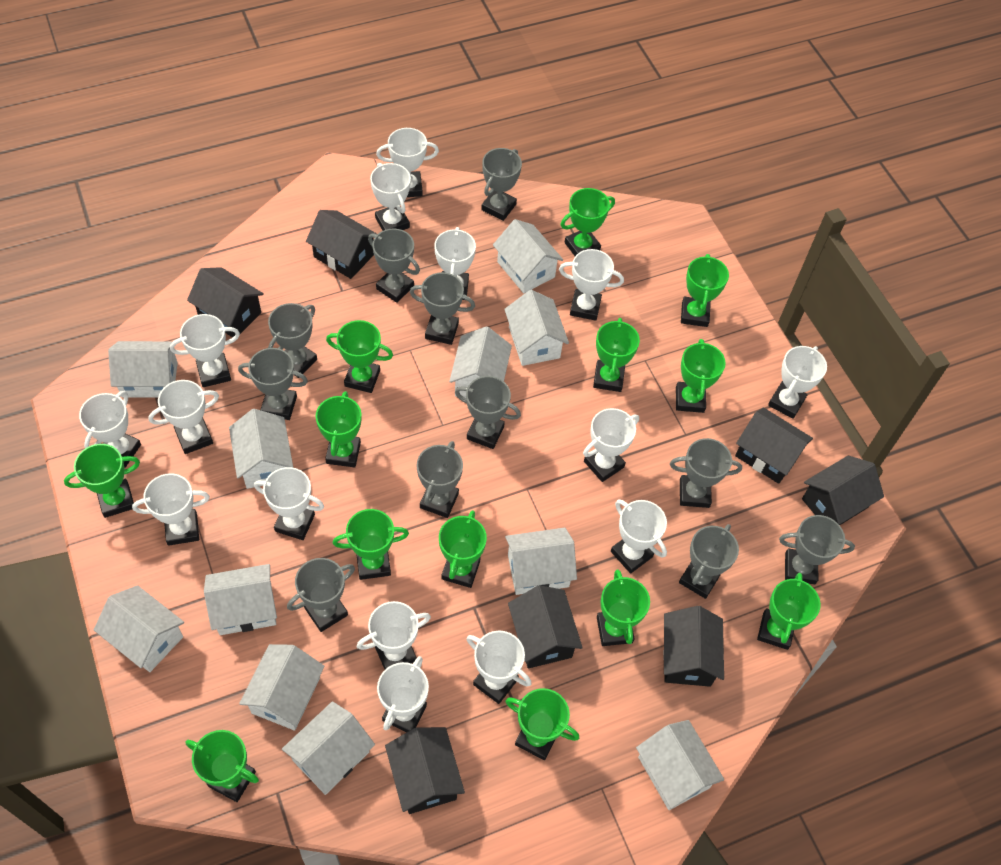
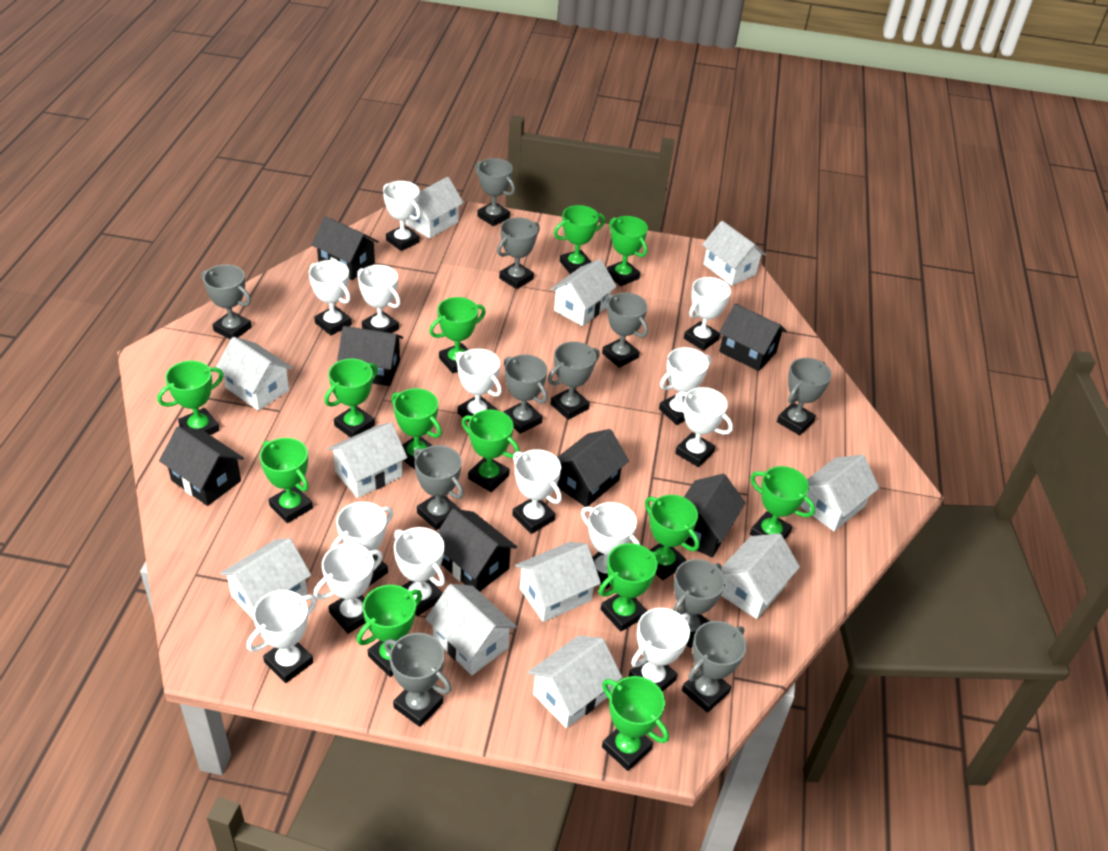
white trophy: 15 -> 14

